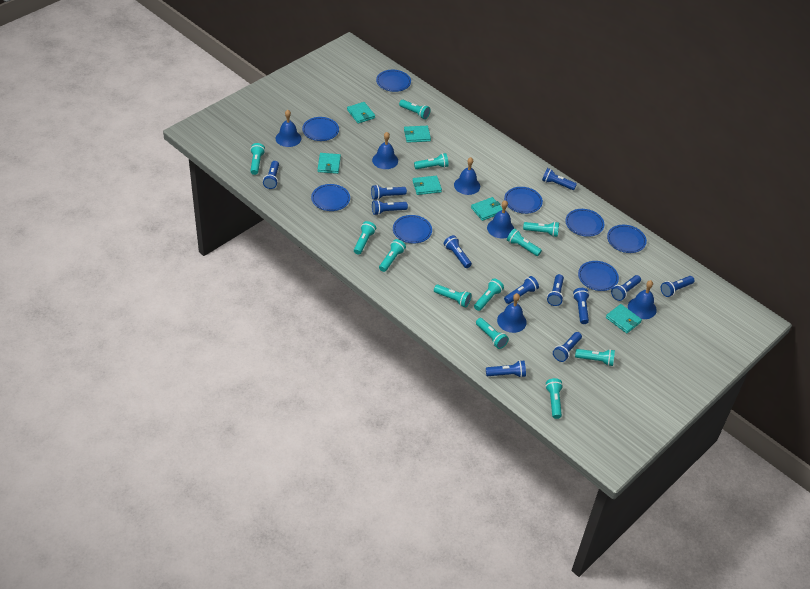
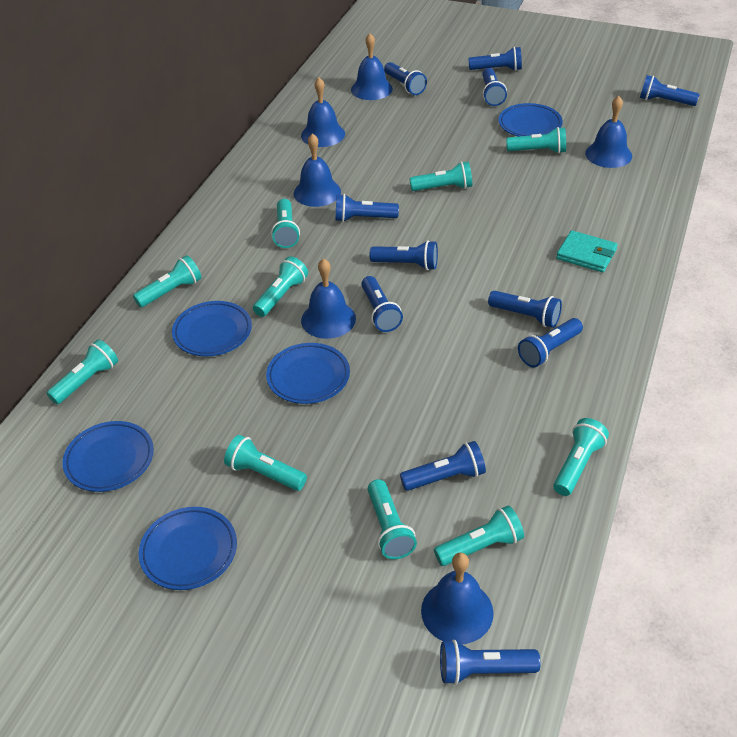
blue flashlight: 12 -> 11
blue plate: 8 -> 5
turquoise flashlight: 12 -> 10
turquoise wallet: 6 -> 1

